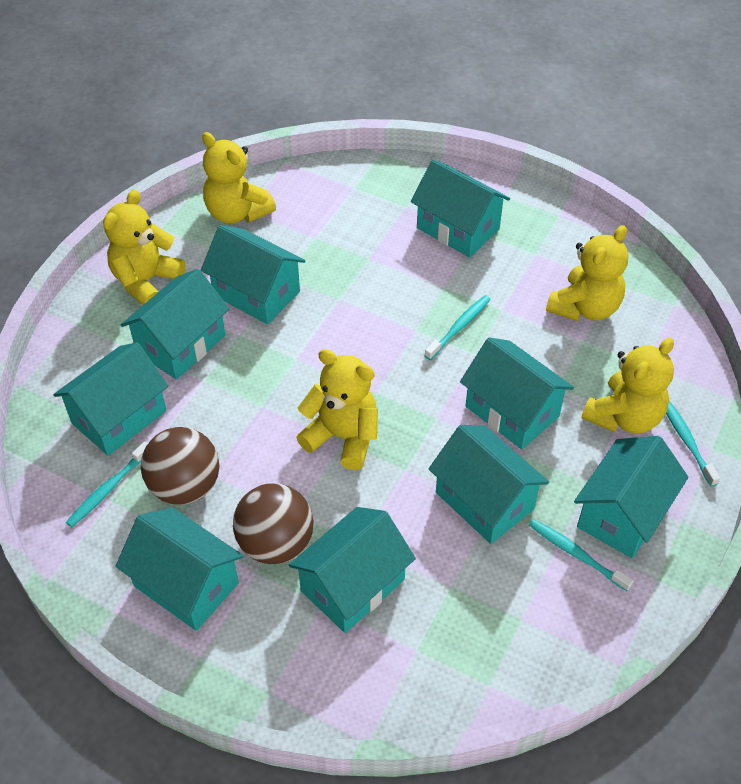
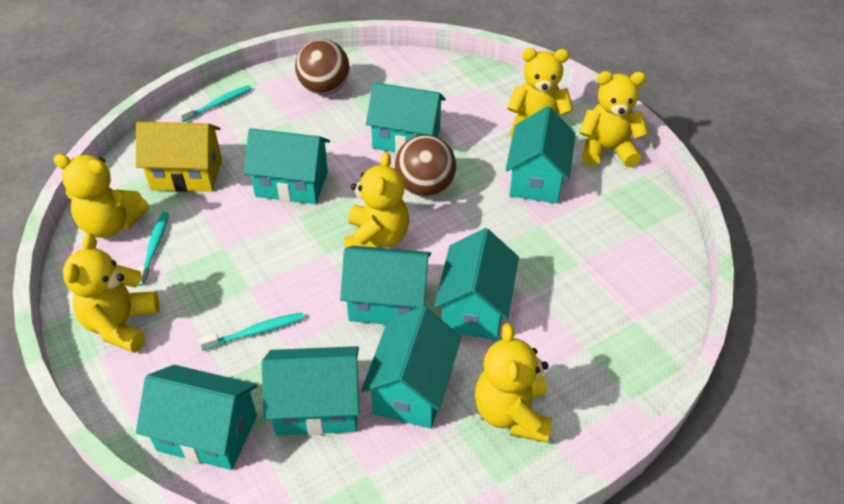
turquoise house: 9 -> 8
turquoise toothbrush: 4 -> 3
yellow house: 0 -> 1
yellow teddy bear: 5 -> 6

